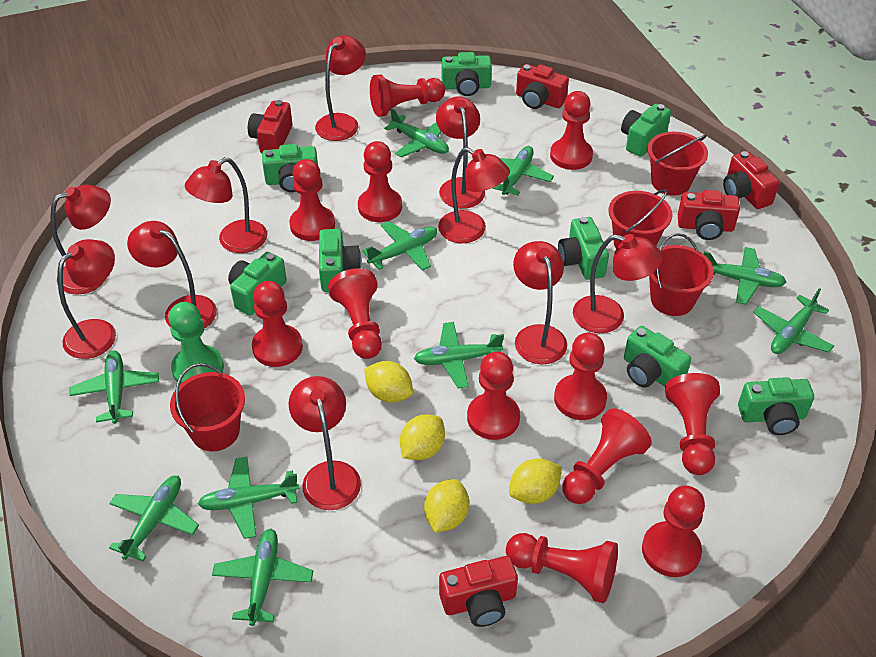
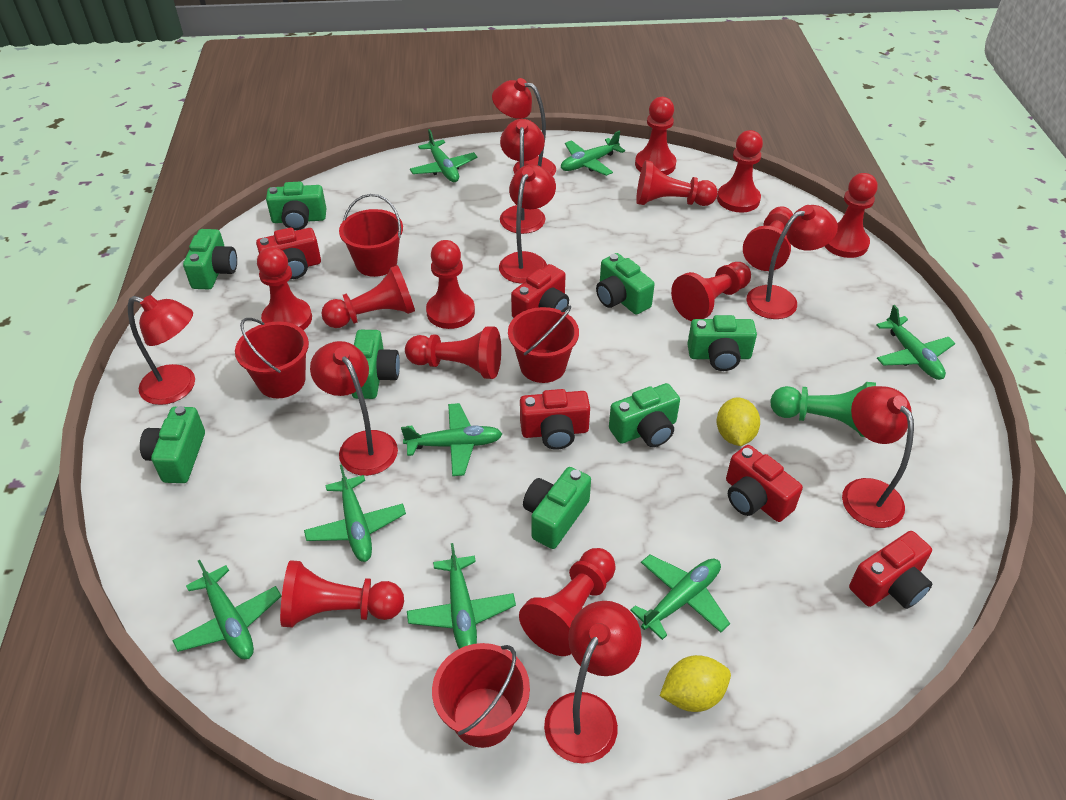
green plane: 10 -> 8
red lamp: 10 -> 8
yellow lemon: 4 -> 2

